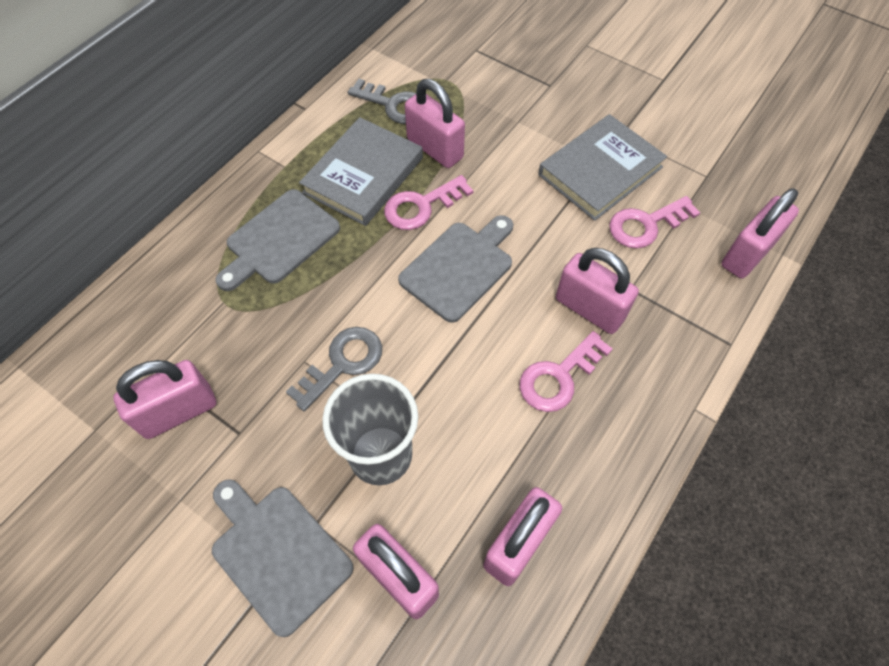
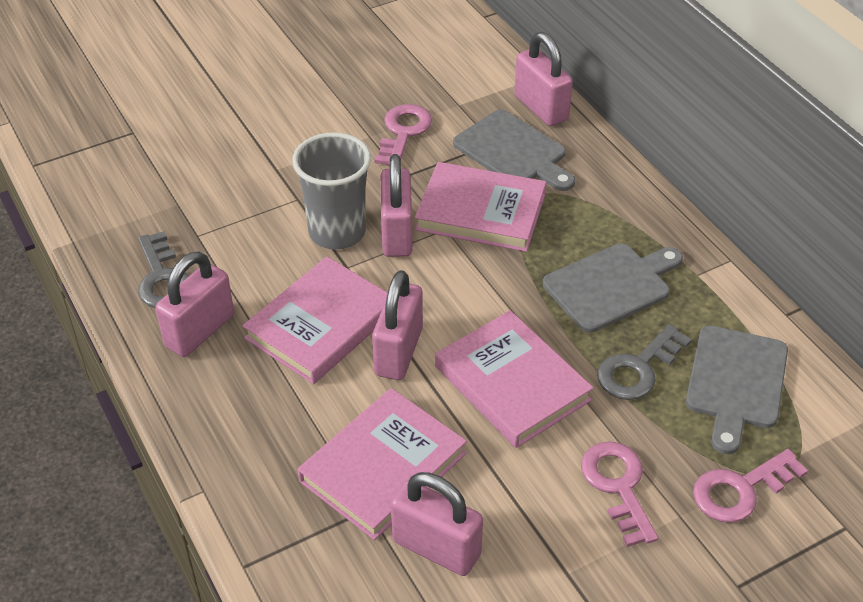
grey book: 2 -> 0
pink book: 0 -> 4
pink padlock: 6 -> 5

